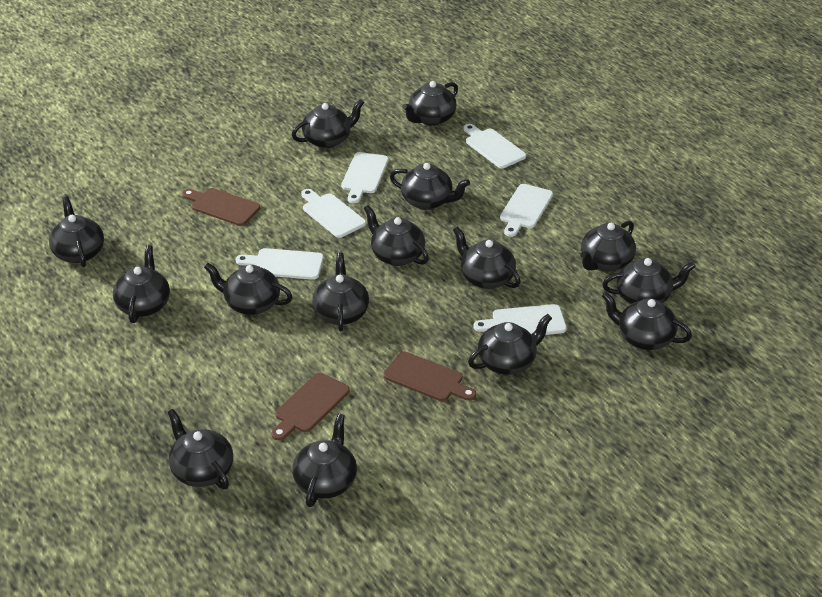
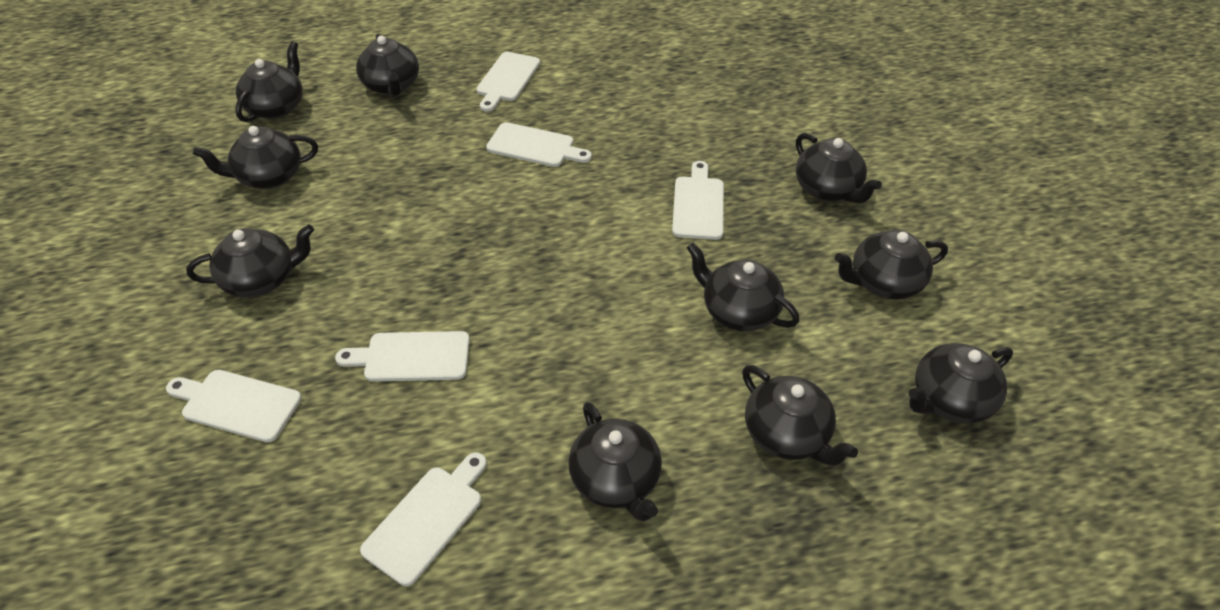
black teapot: 15 -> 10
brown cutting board: 3 -> 0

